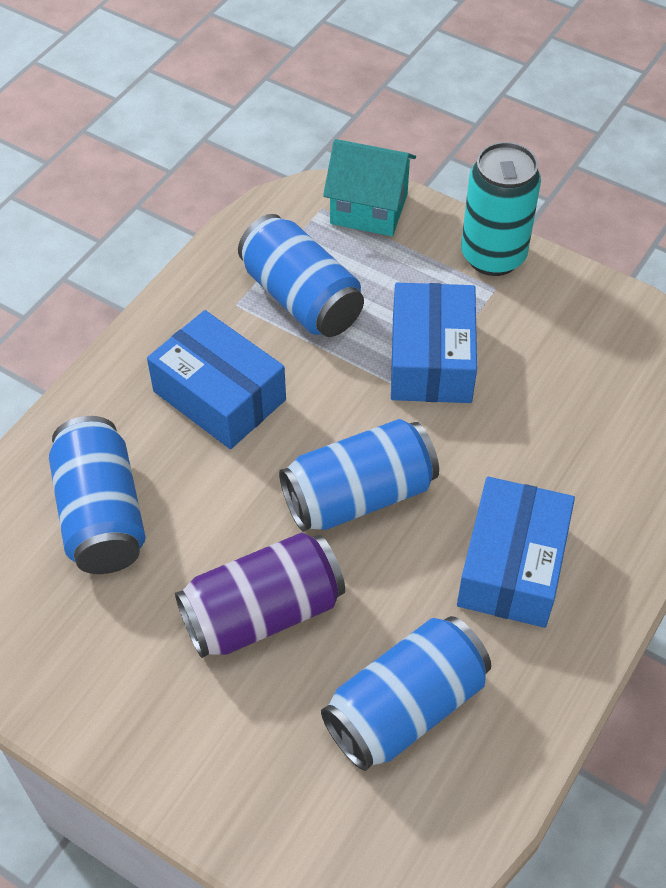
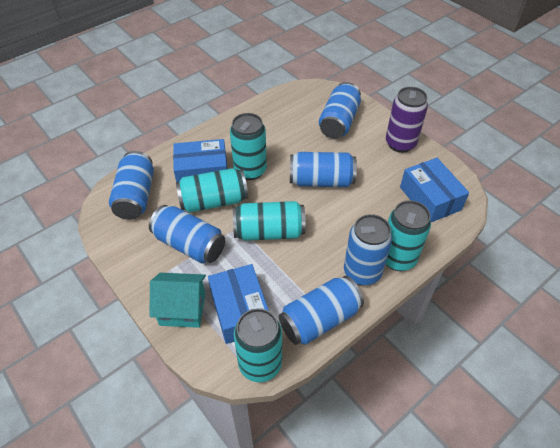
blue can: 4 -> 6
turquoise can: 1 -> 5

